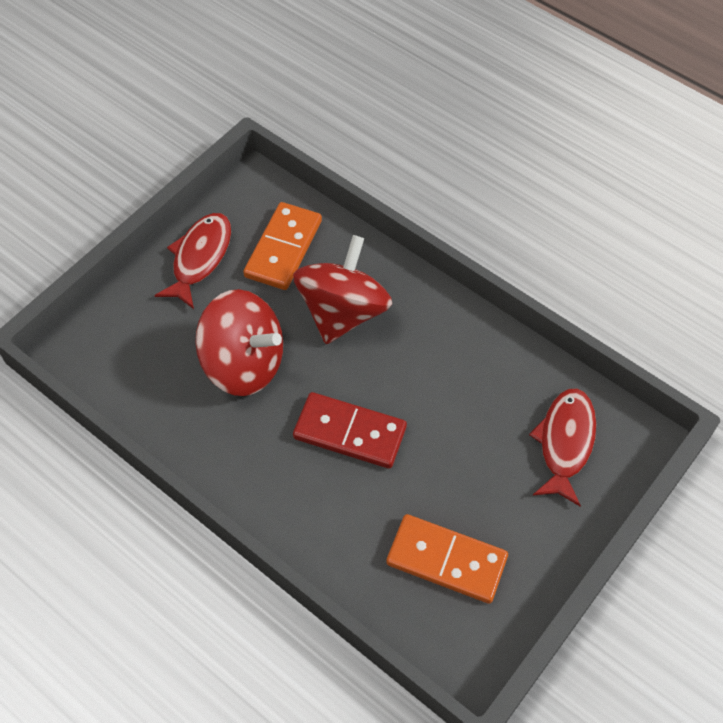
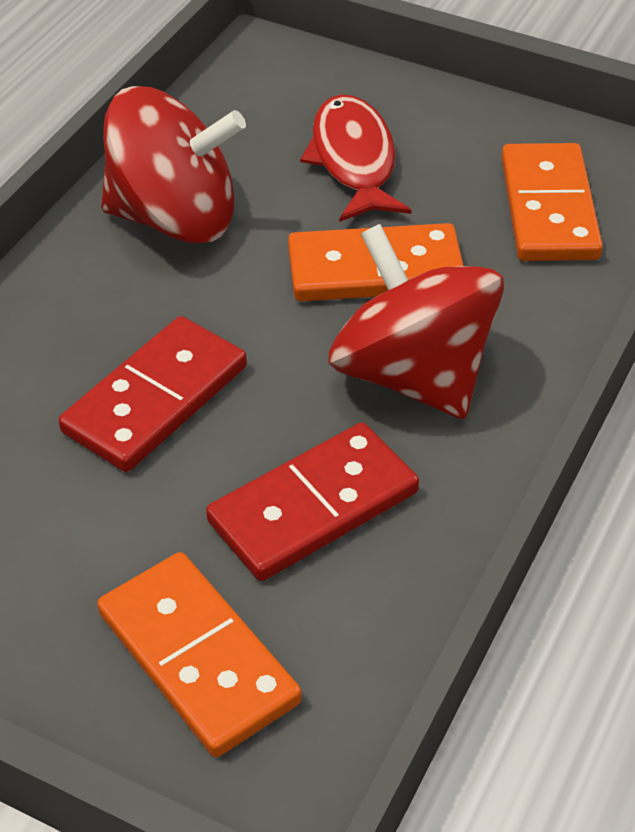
orange domino: 2 -> 3
red domino: 1 -> 2
red fish: 2 -> 1

